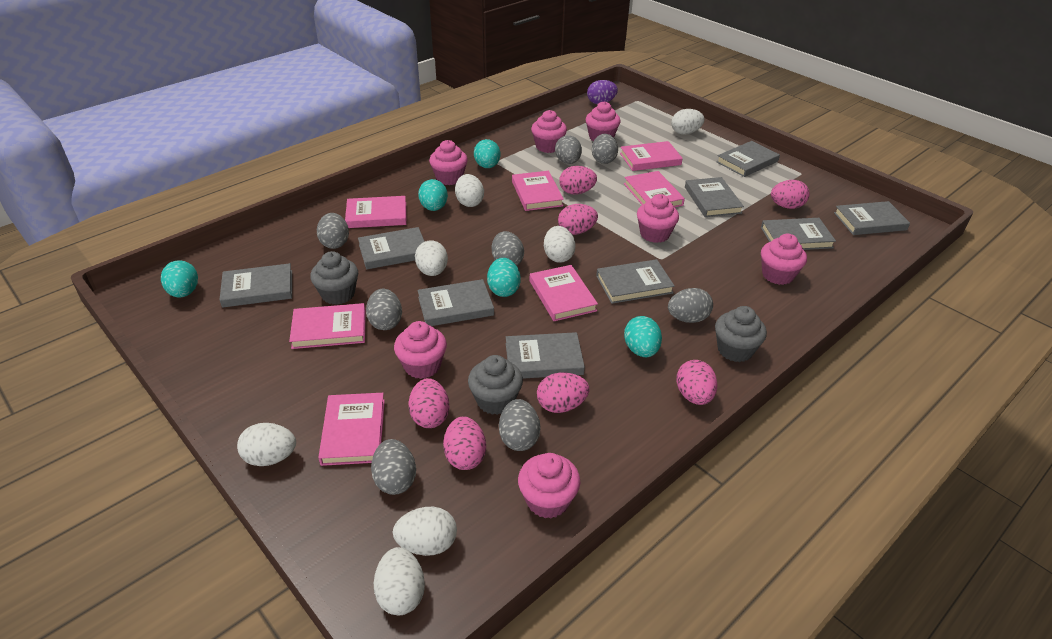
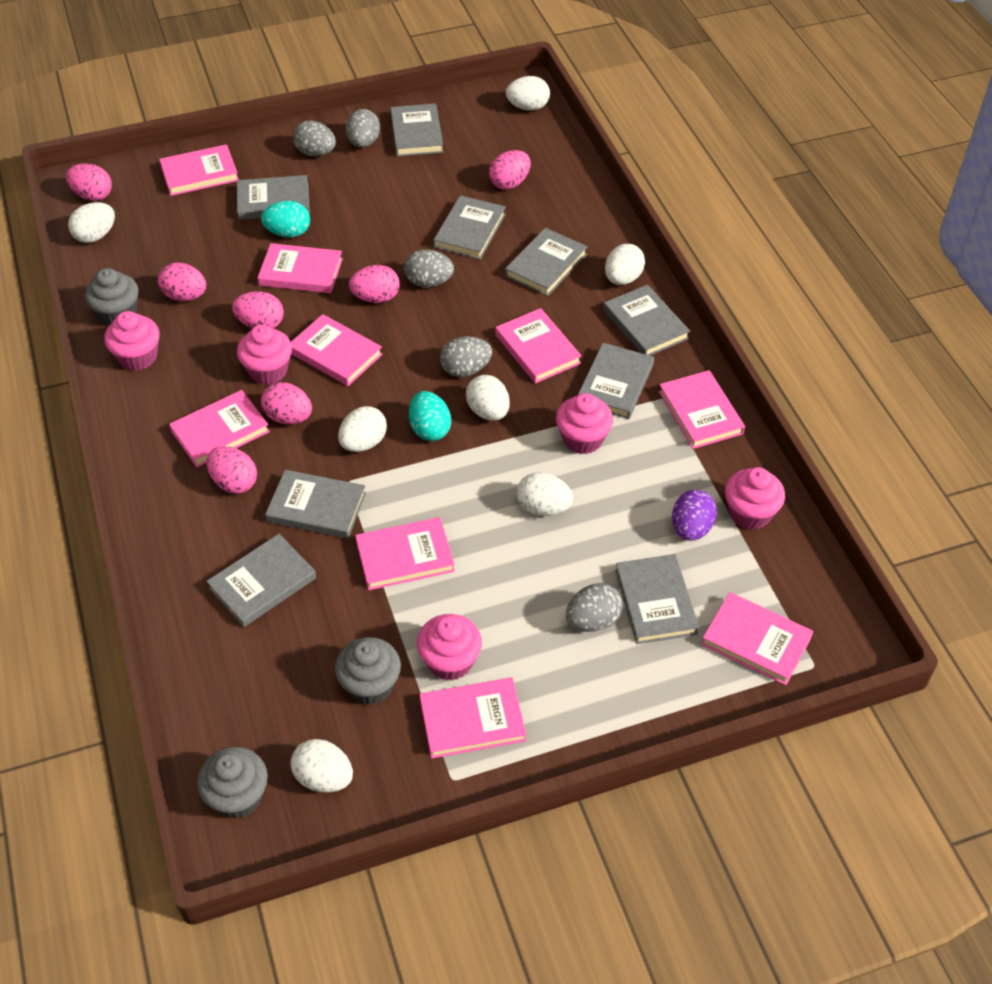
grey egg: 8 -> 5
pink book: 7 -> 9
pink cupcake: 7 -> 5
turquoise egg: 5 -> 2

